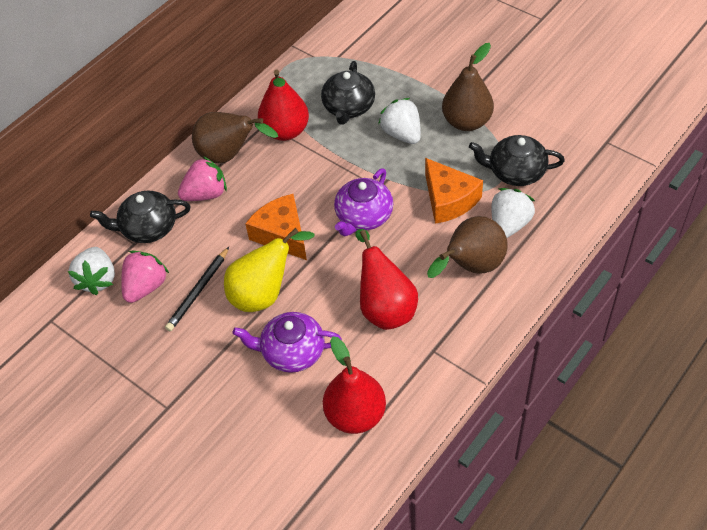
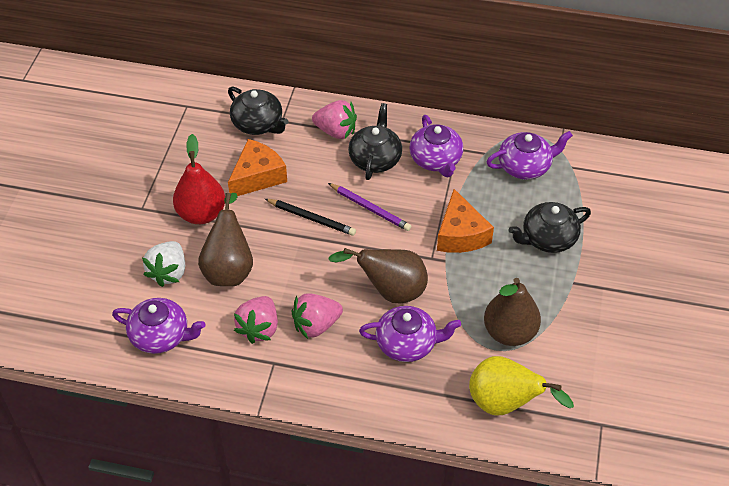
pink strawberry: 2 -> 3
purple pencil: 0 -> 1
purple teapot: 2 -> 4
red pear: 3 -> 1
white strawberry: 3 -> 1

